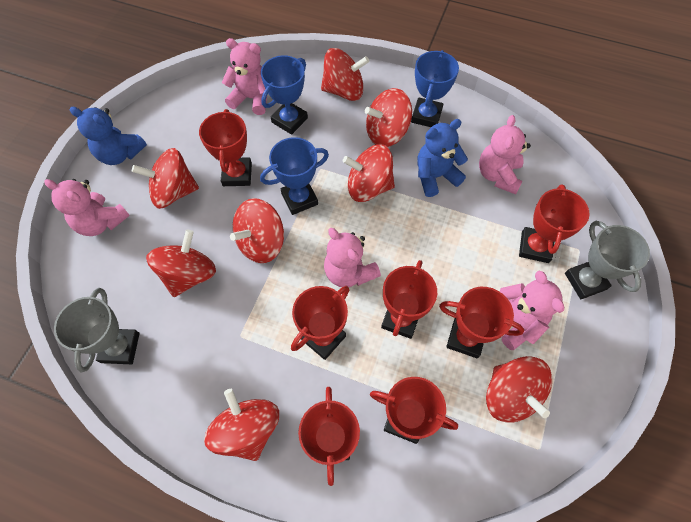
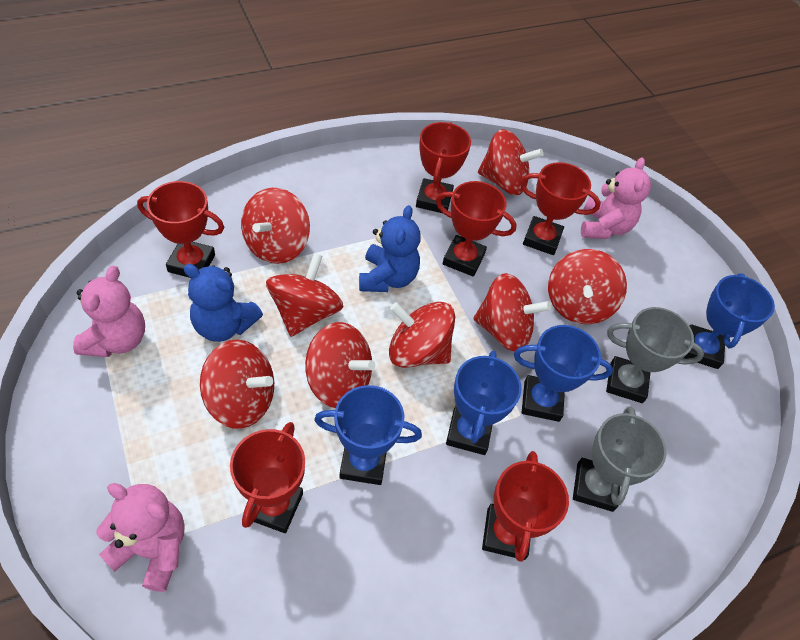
blue trophy: 3 -> 4
pink teddy bear: 5 -> 3
red trophy: 7 -> 6

